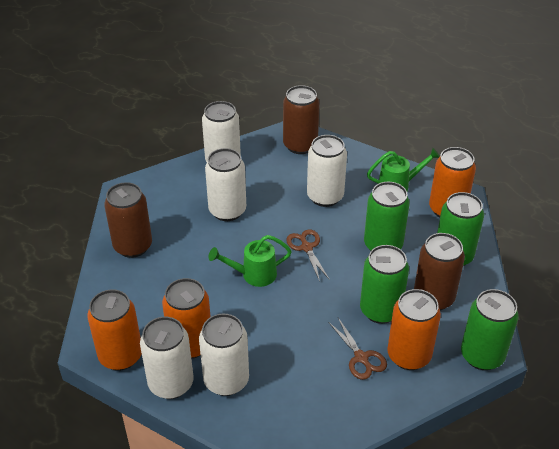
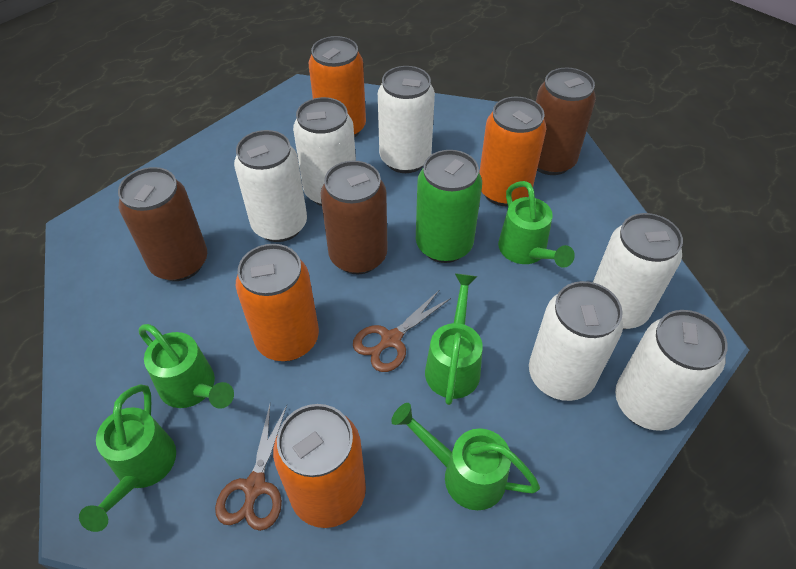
green can: 4 -> 1
green watering can: 2 -> 5
white can: 5 -> 6

